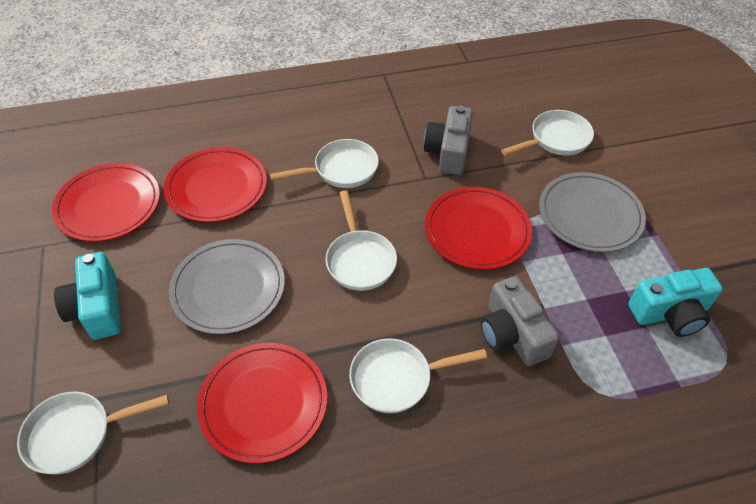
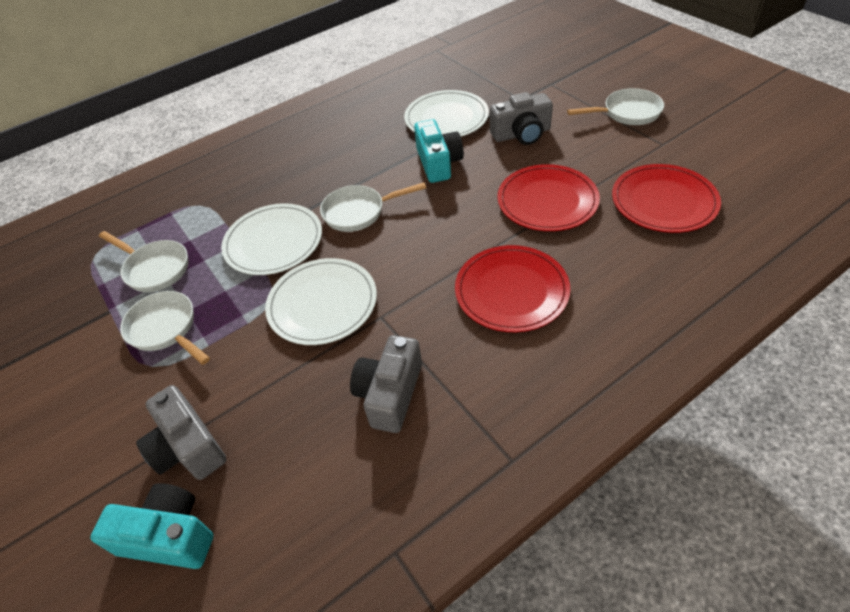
grey camera: 2 -> 3
grey plate: 2 -> 0
red plate: 4 -> 3
white pan: 5 -> 4
white plate: 0 -> 3

